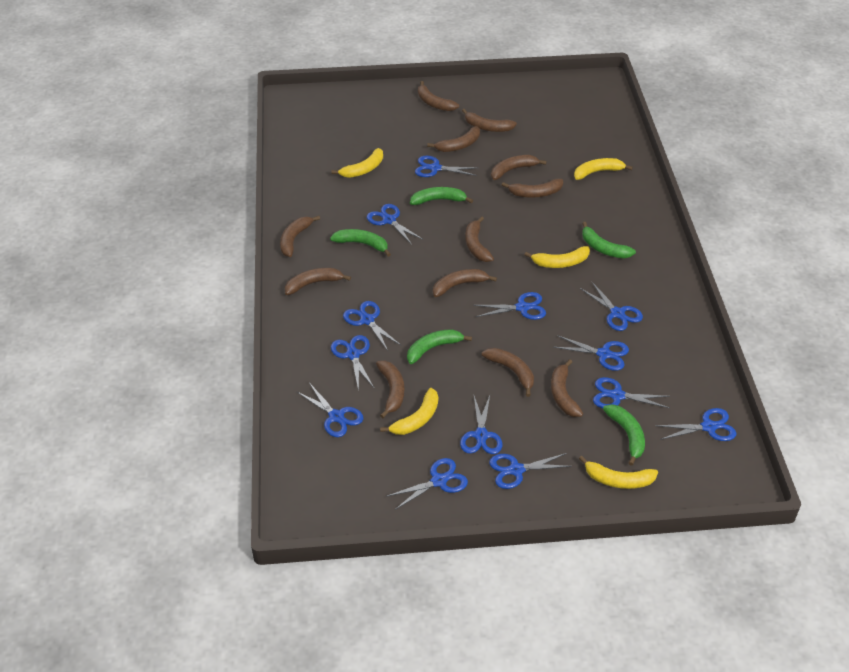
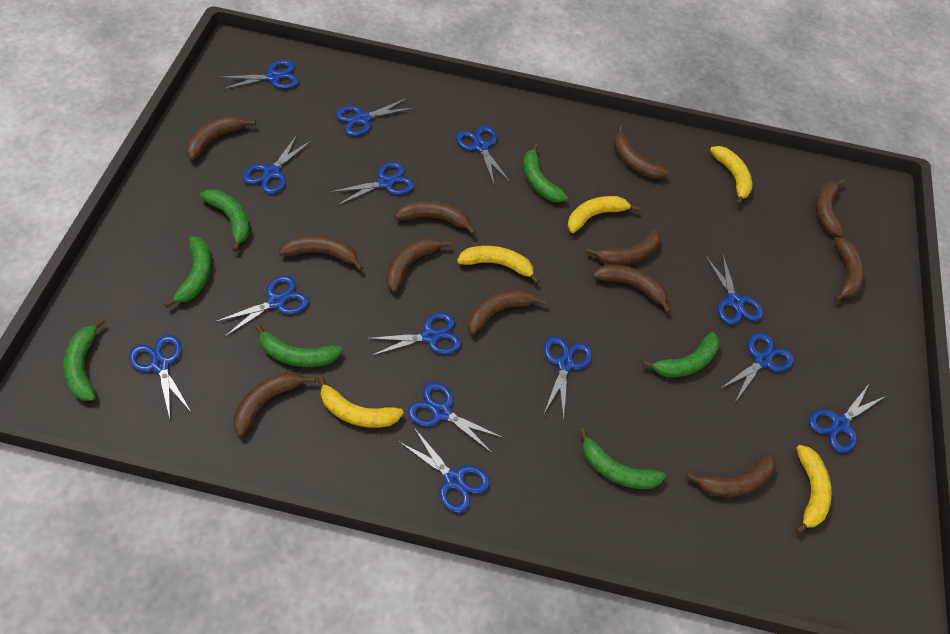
blue scissors: 13 -> 14
green banana: 5 -> 7

